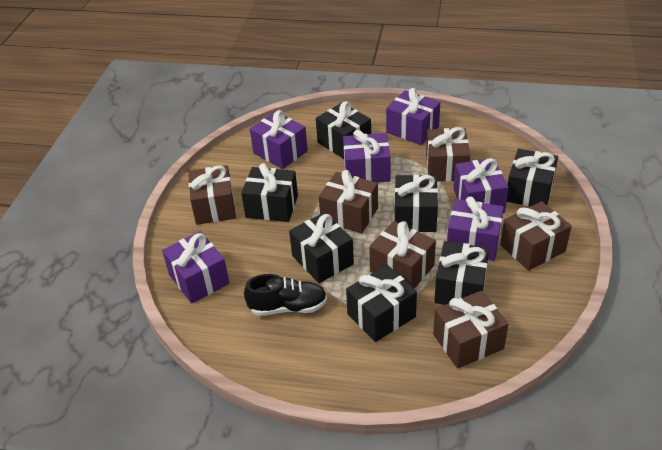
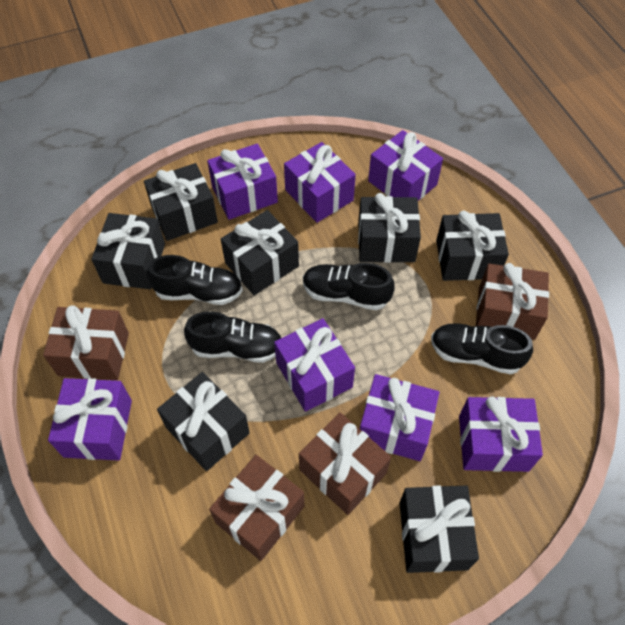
black shoe: 1 -> 4
brown gift: 6 -> 4
purple gift: 6 -> 7

